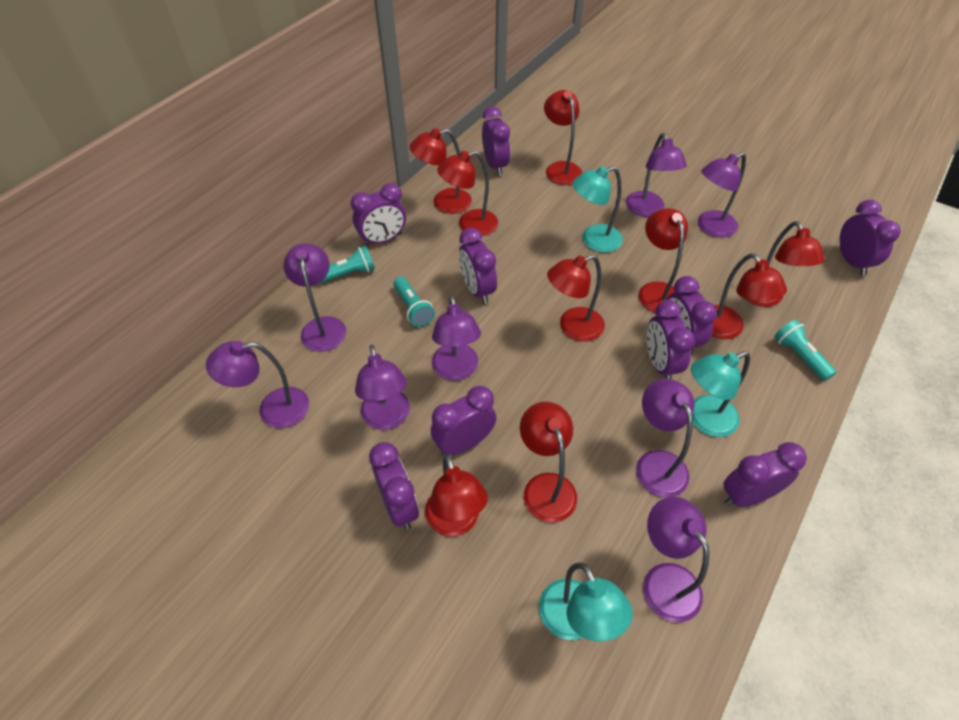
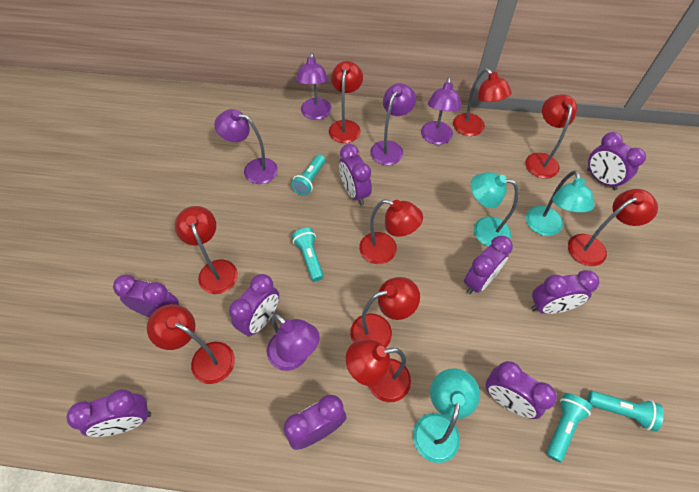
purple lamp: 8 -> 5
turquoise flashlight: 3 -> 4

